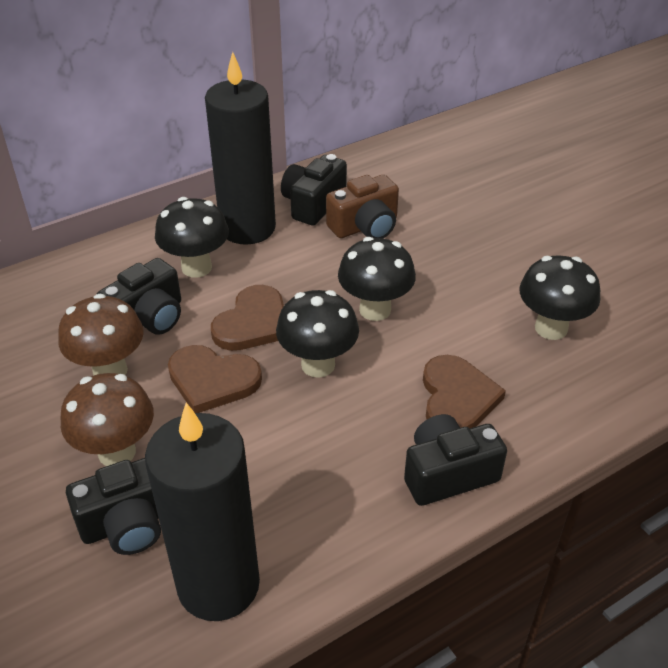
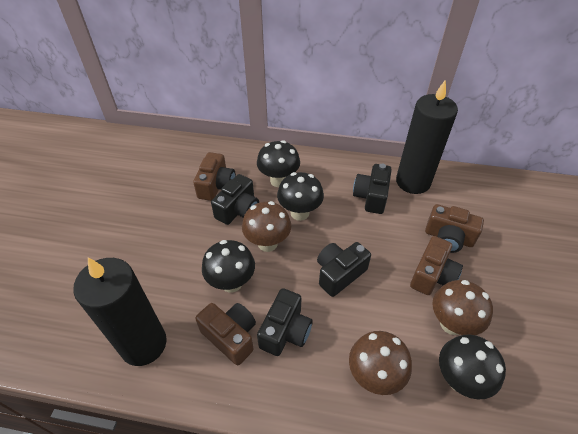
brown camera: 1 -> 4
brown heart: 3 -> 0
brown mushroom: 2 -> 3

